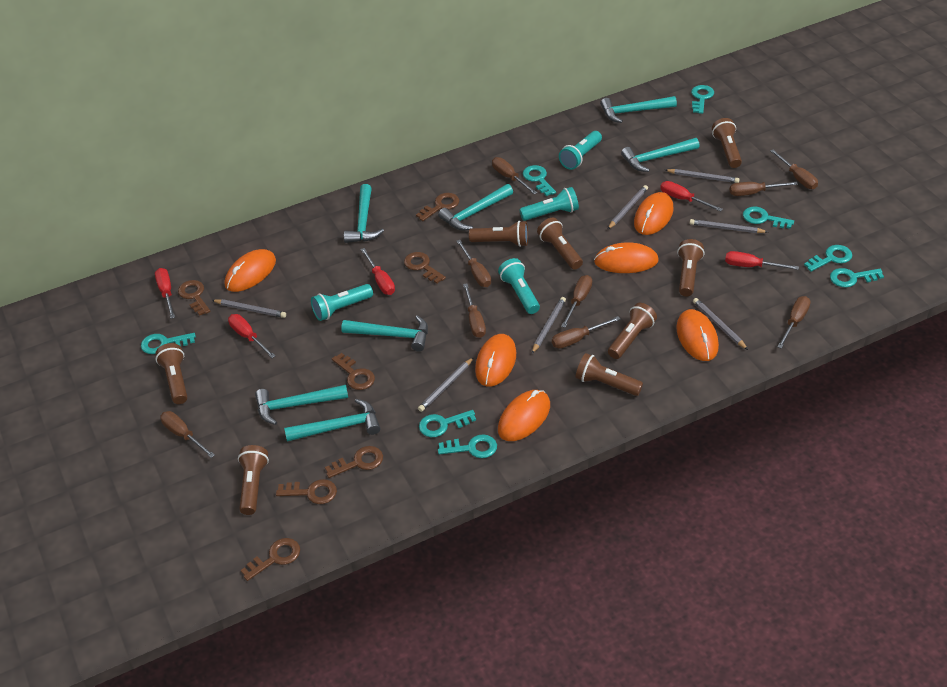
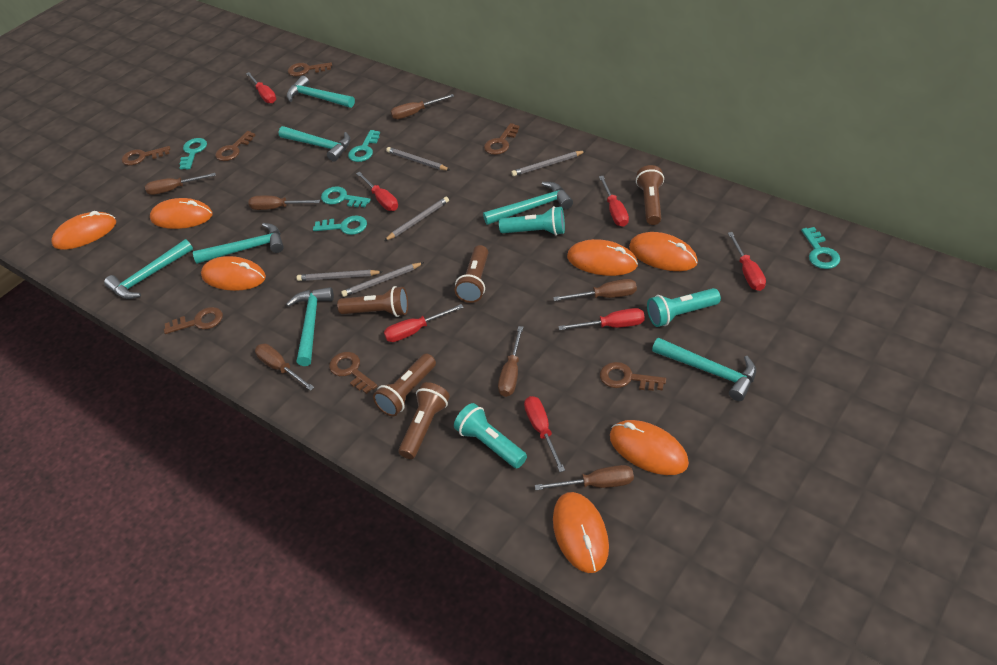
brown flashlight: 8 -> 5
brown screwdriver: 9 -> 7
grey pencil: 7 -> 5
orange mouse: 6 -> 7
red screwdriver: 5 -> 7
turquoise flashlight: 4 -> 3
turquoise key: 8 -> 5

